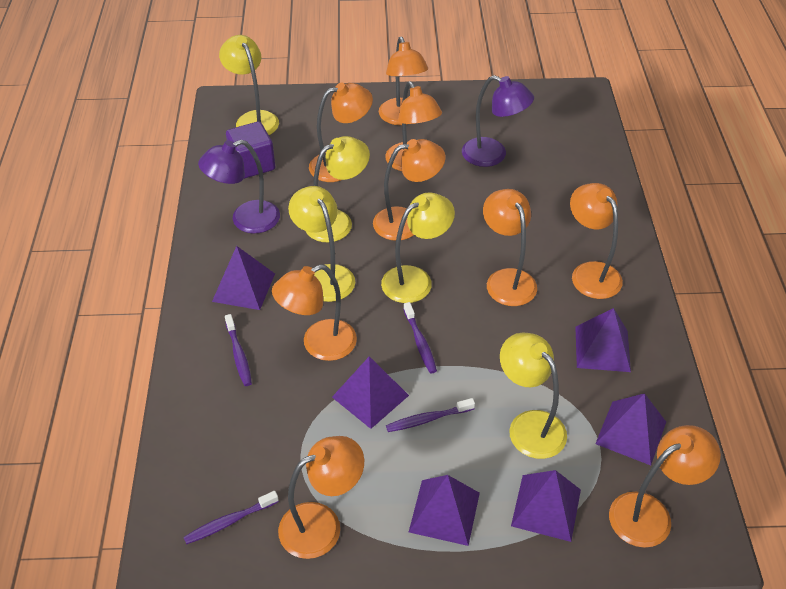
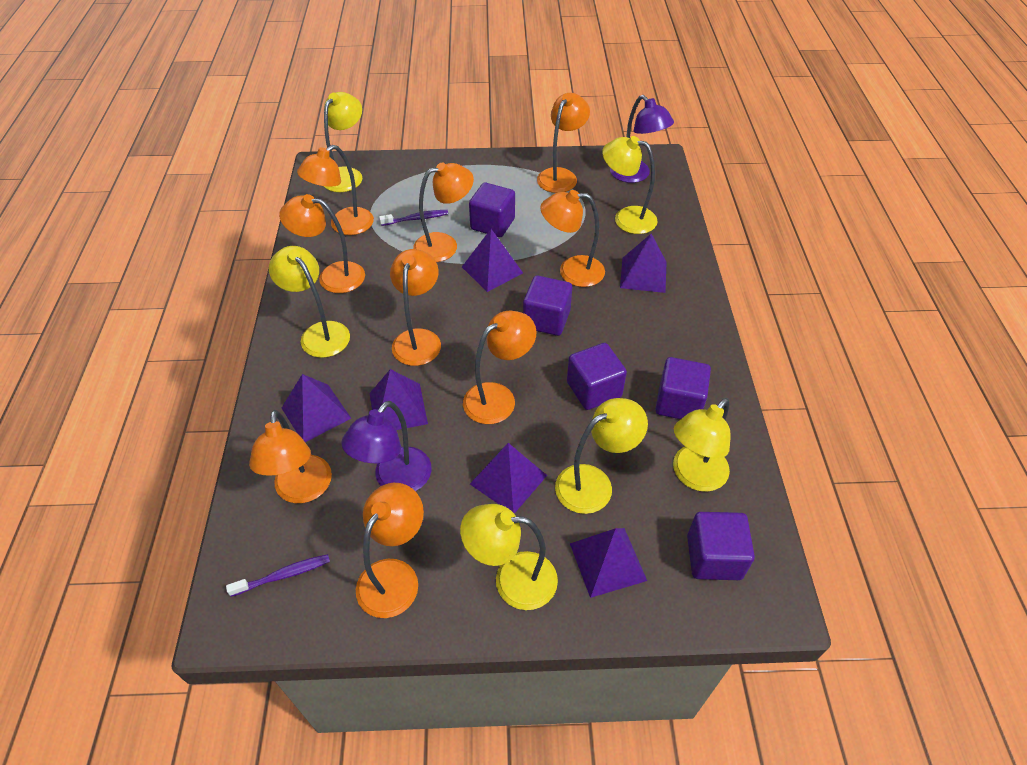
purple cube: 1 -> 5
purple toothbrush: 4 -> 2
yellow lamp: 5 -> 6

